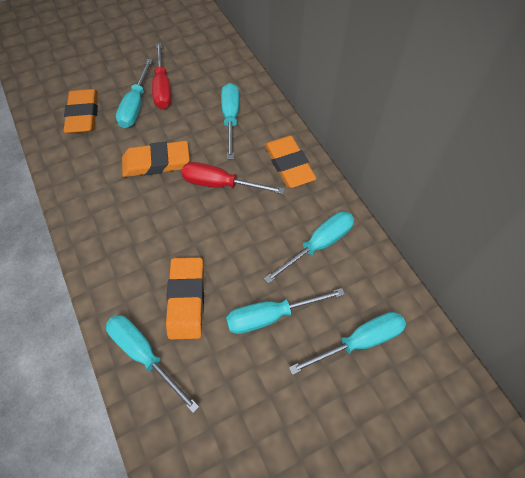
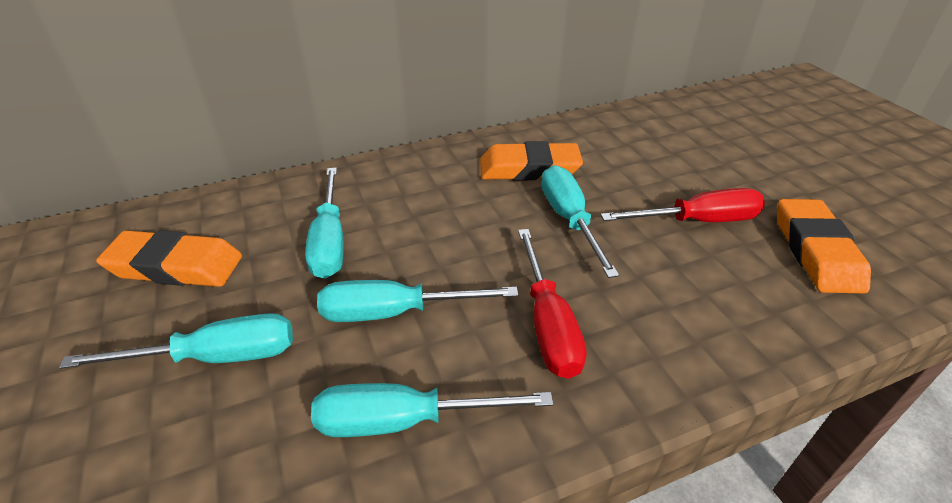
orange eraser: 4 -> 3
turquoise screwdriver: 6 -> 5

